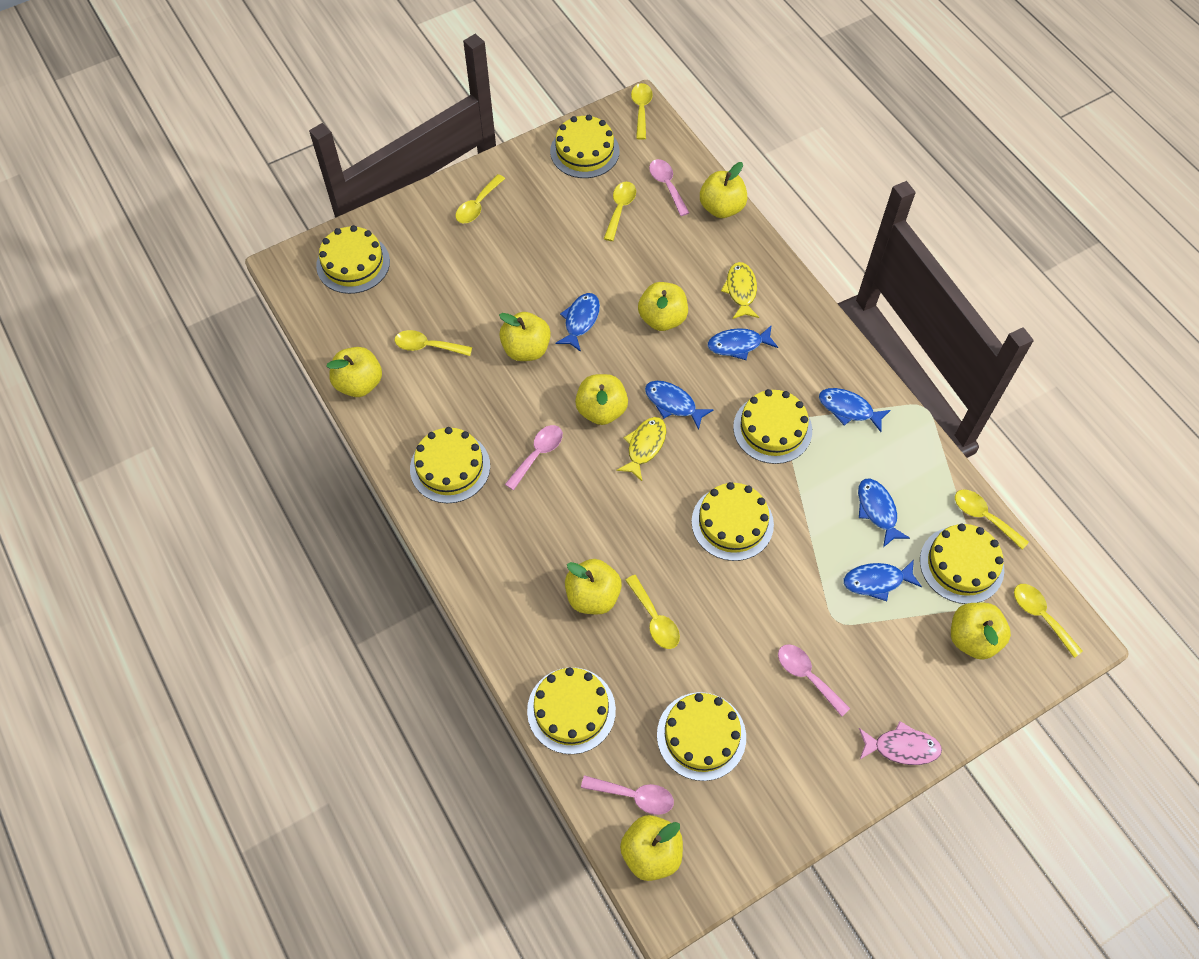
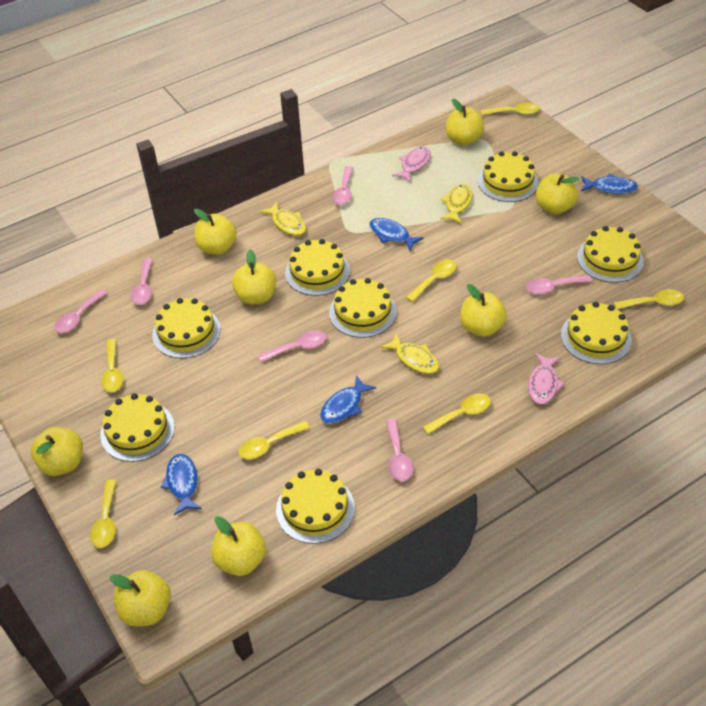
blue fish: 6 -> 4
pink fish: 1 -> 2
pink spoon: 4 -> 6
yellow fish: 2 -> 3

